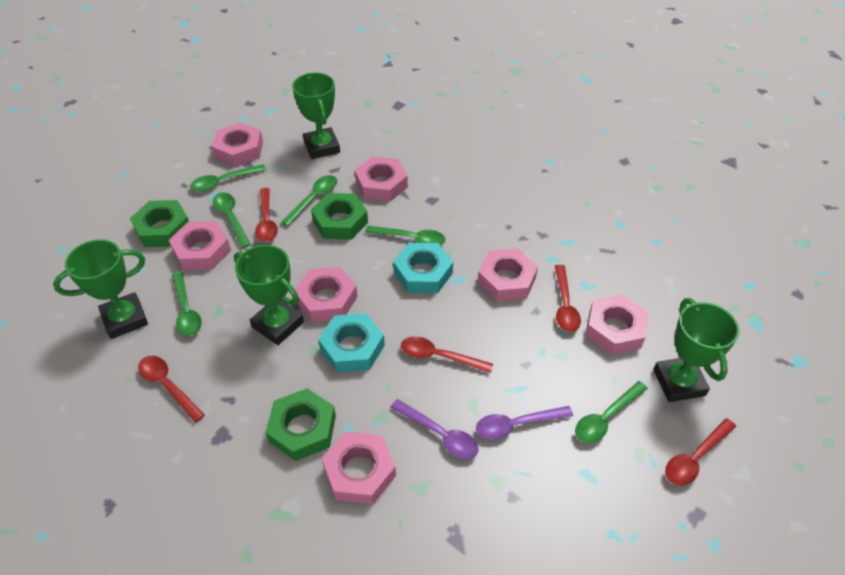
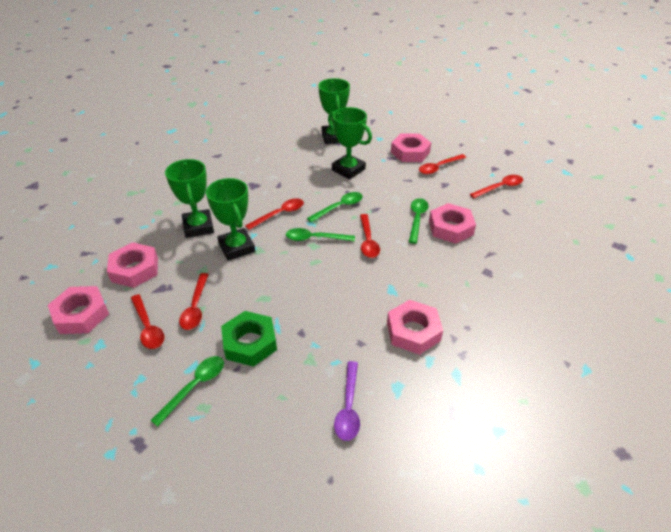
green nut: 3 -> 1
green spoon: 6 -> 4
pink nut: 7 -> 5
purple spoon: 2 -> 1
red spoon: 5 -> 6
turquoise nut: 2 -> 0

